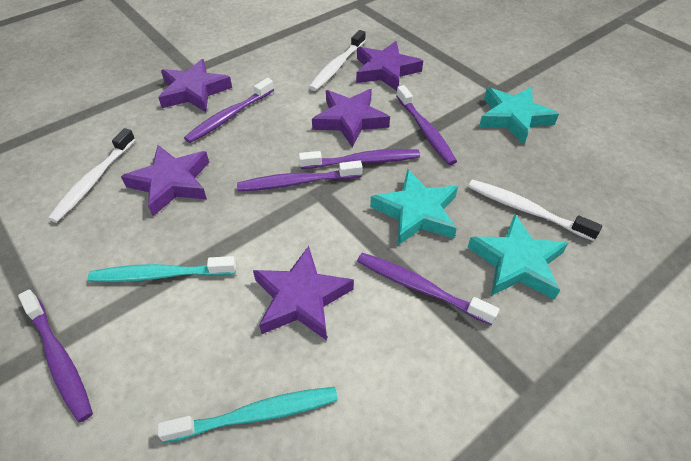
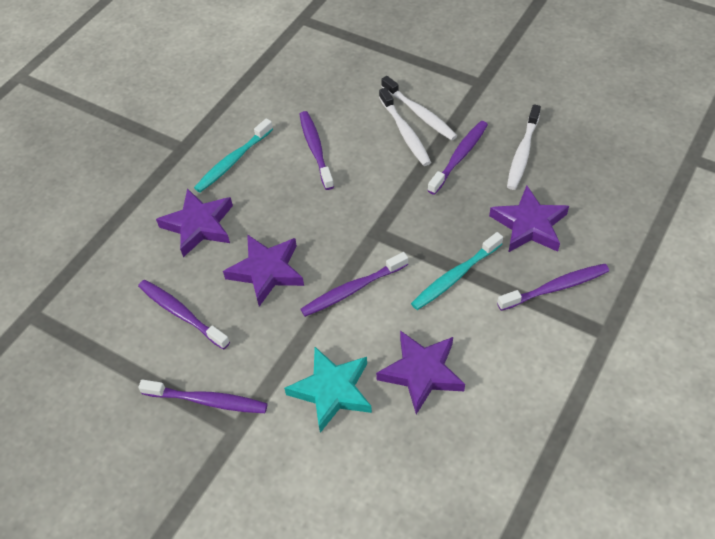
purple star: 5 -> 4
turquoise star: 3 -> 1

